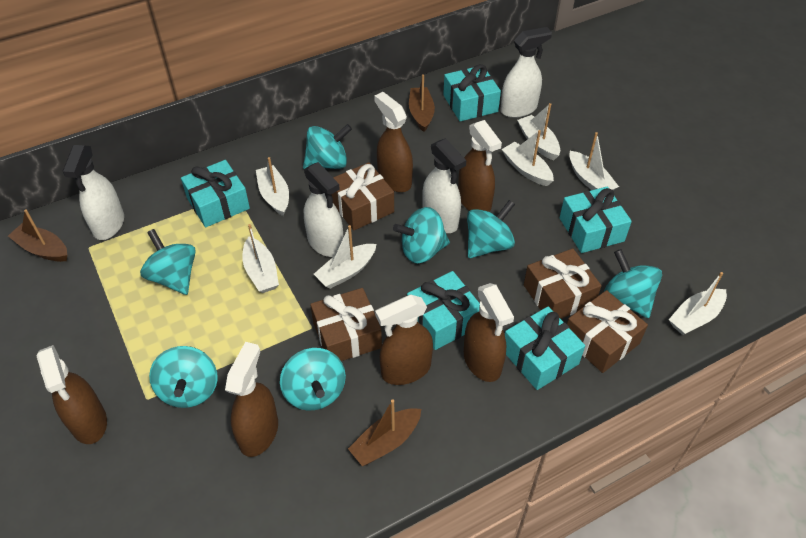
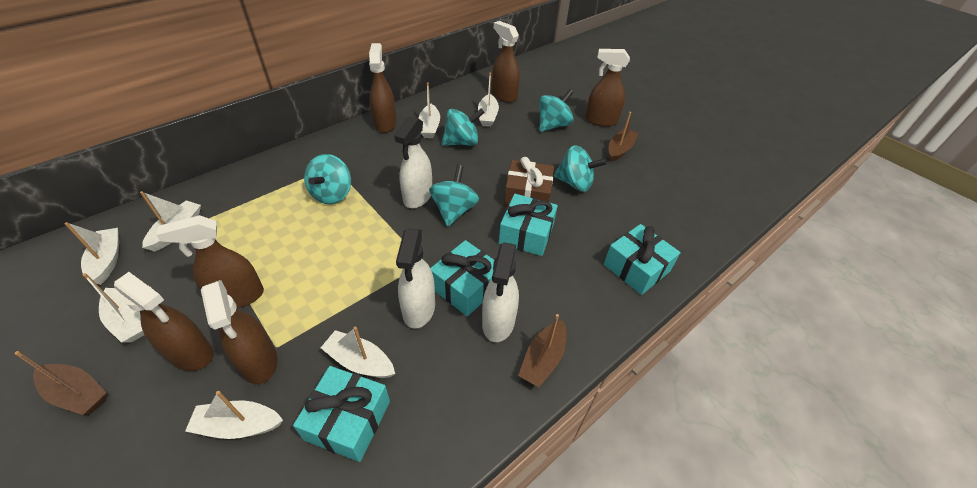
brown gift: 4 -> 1
turquoise gift: 5 -> 4
turquoise spinning top: 7 -> 5
white spray bottle: 4 -> 3

